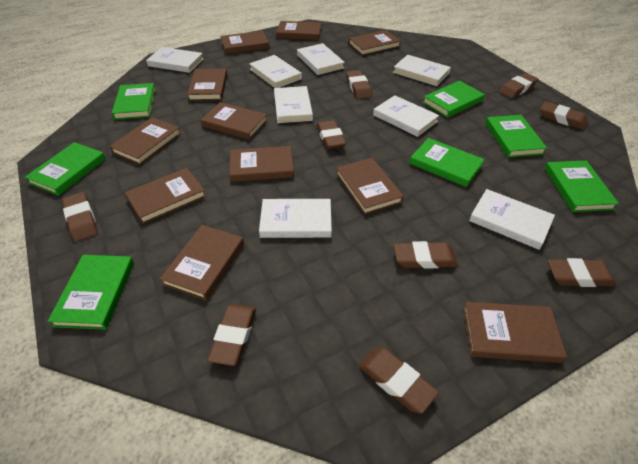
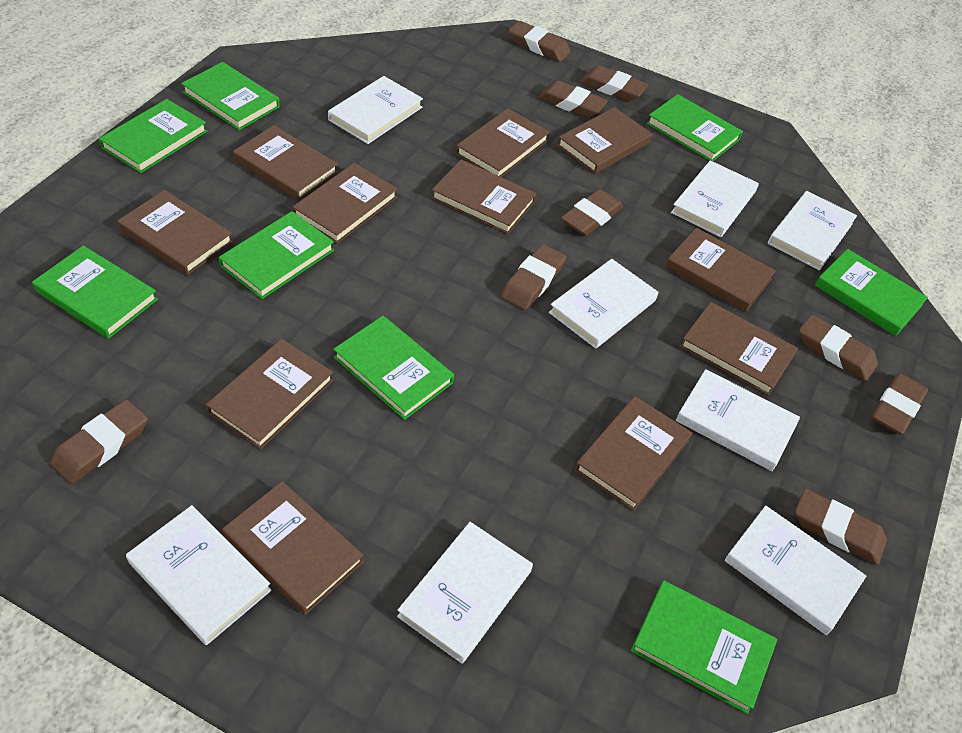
green book: 7 -> 8

